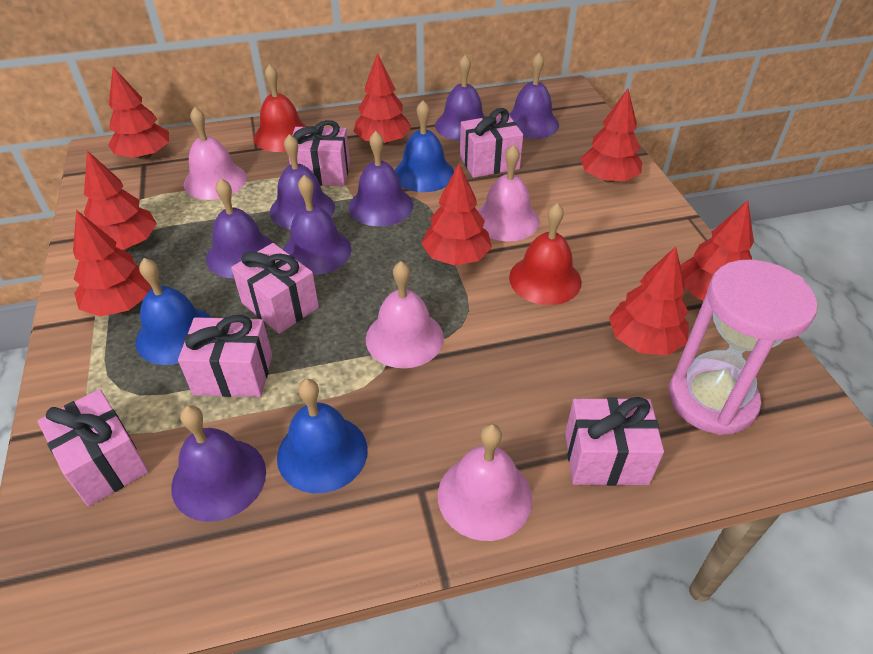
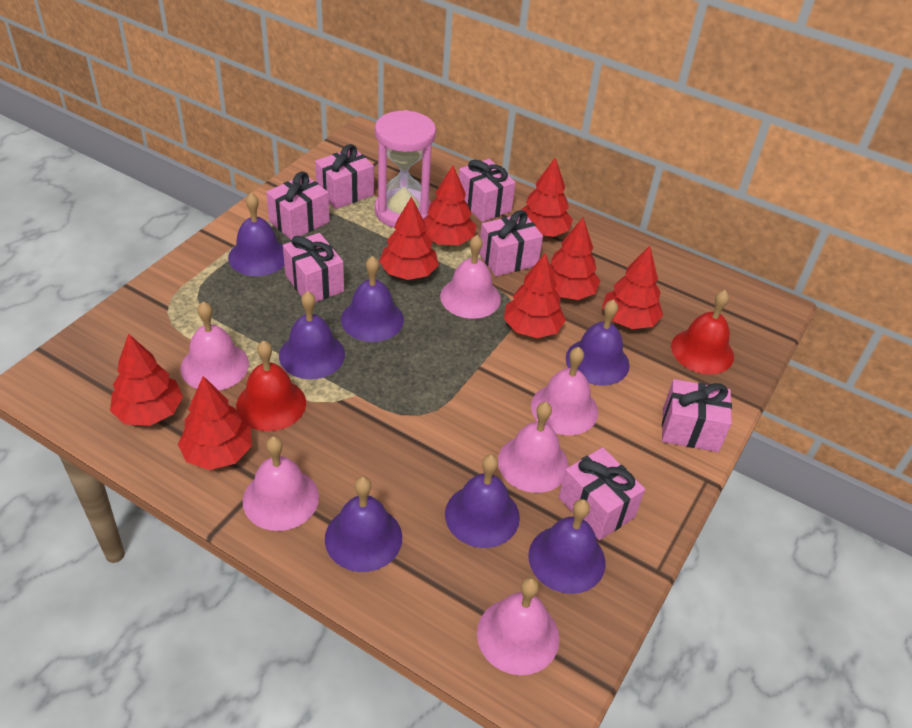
blue bell: 3 -> 0
pink bell: 4 -> 6
pink gift: 6 -> 7

